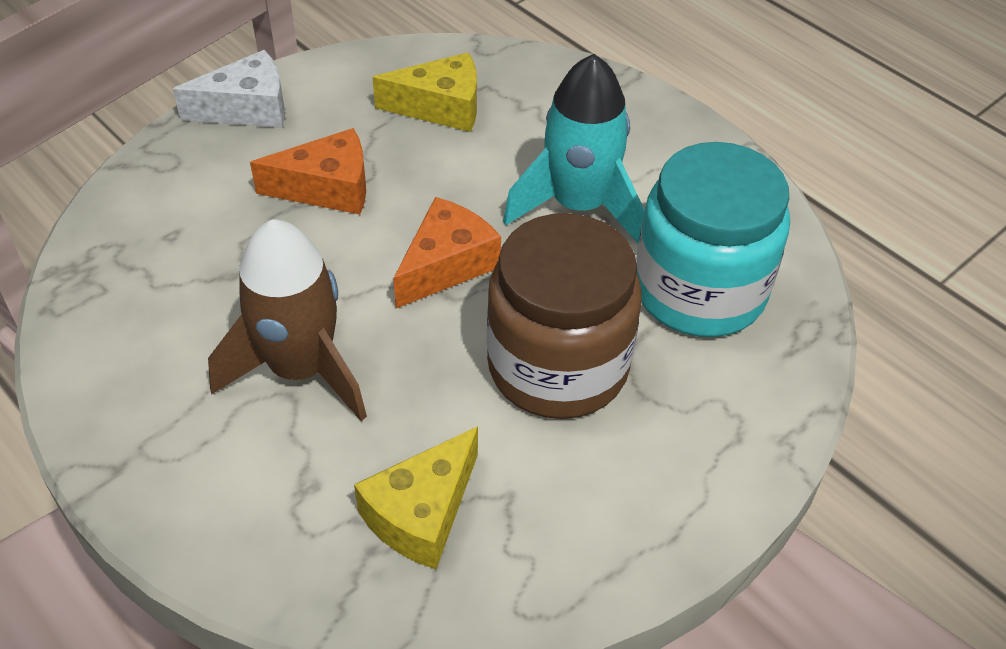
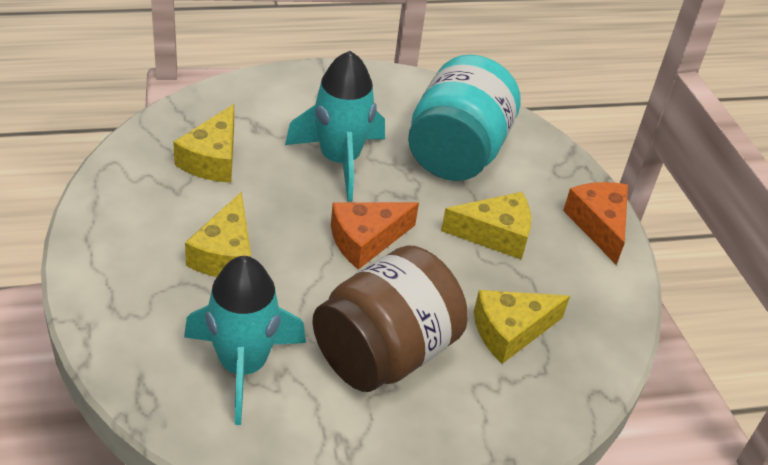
brown rocket: 1 -> 0
turquoise rocket: 1 -> 2
white cheese: 1 -> 0
yellow cheese: 2 -> 4

